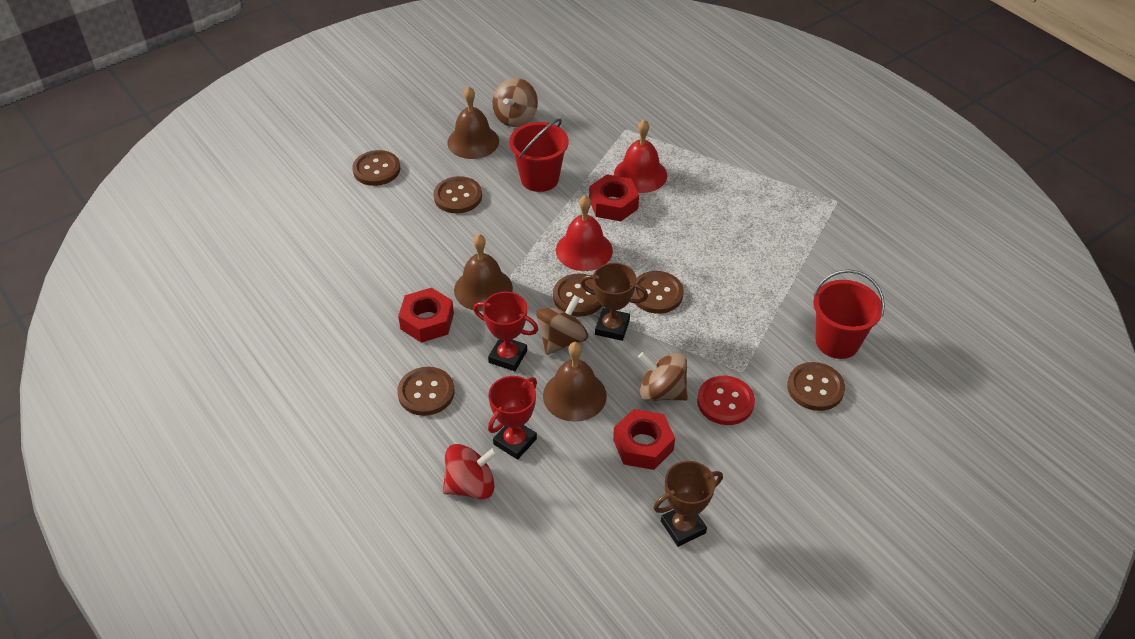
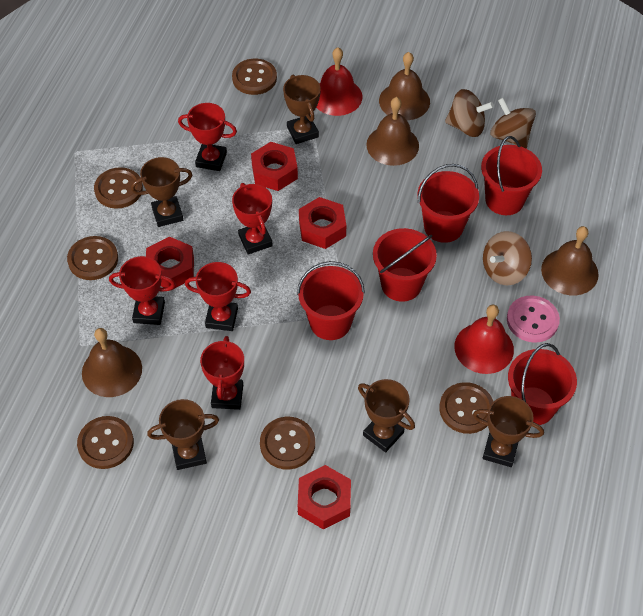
brown bell: 3 -> 4
brown trophy: 2 -> 5
pink button: 0 -> 1
red bucket: 2 -> 5
red button: 1 -> 0
red nut: 3 -> 4
red spinning top: 1 -> 0
red trophy: 2 -> 5

